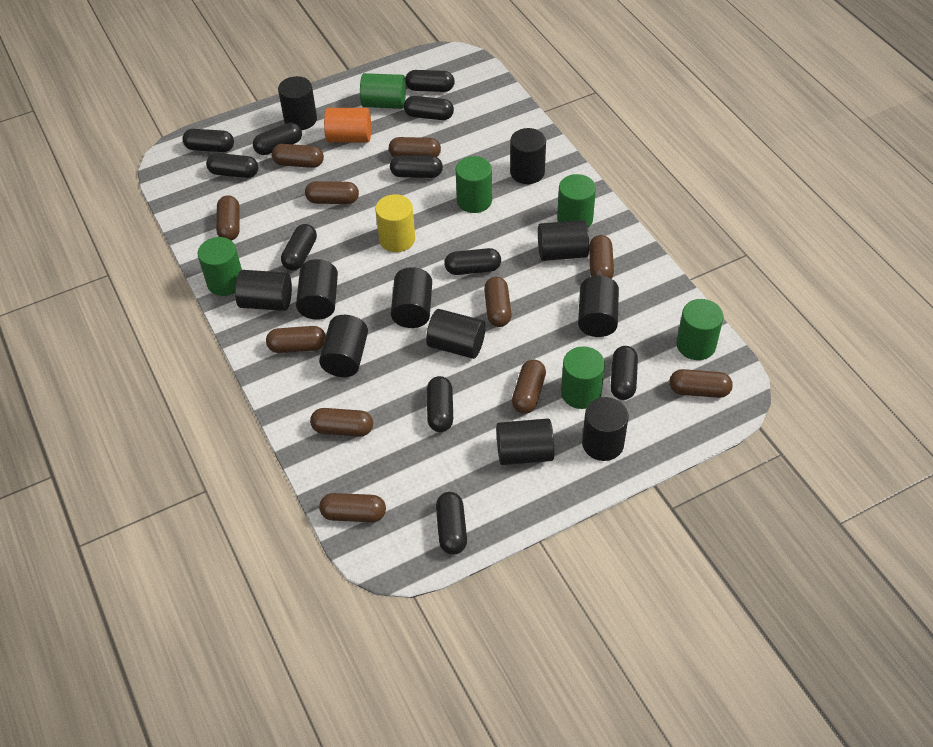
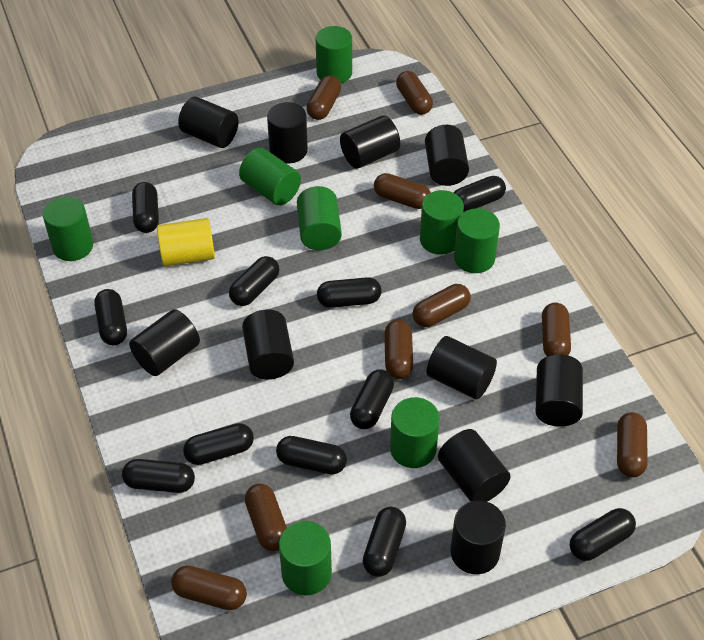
black cylinder: 11 -> 10
brown capsule: 11 -> 9
green cylinder: 6 -> 8
orange cylinder: 1 -> 0

